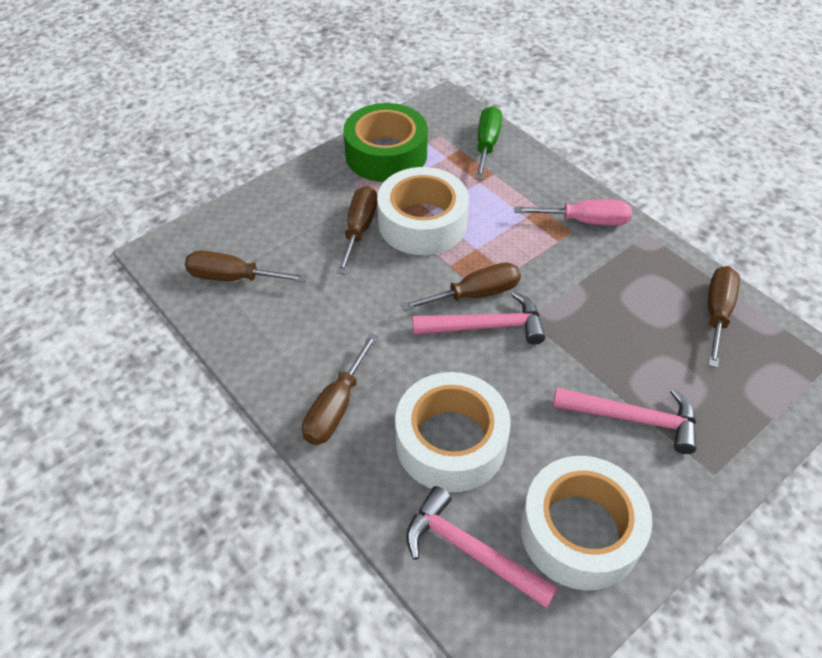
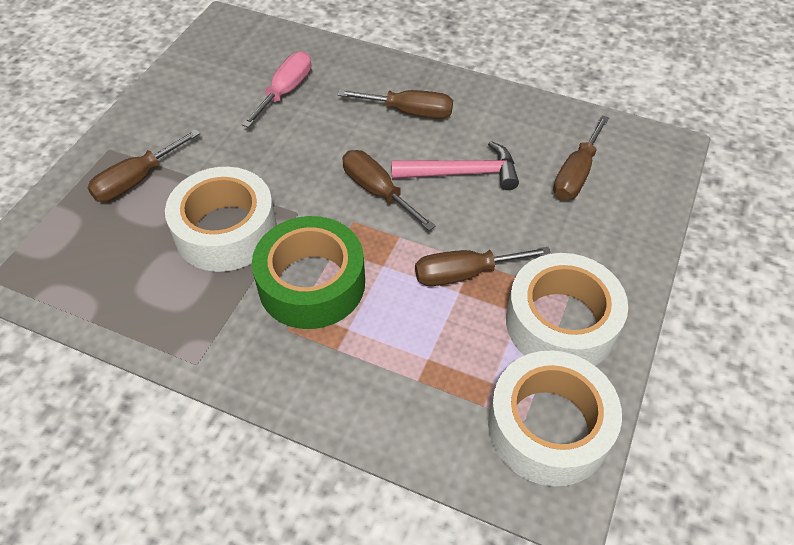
green screwdriver: 1 -> 0
pink hammer: 3 -> 1

